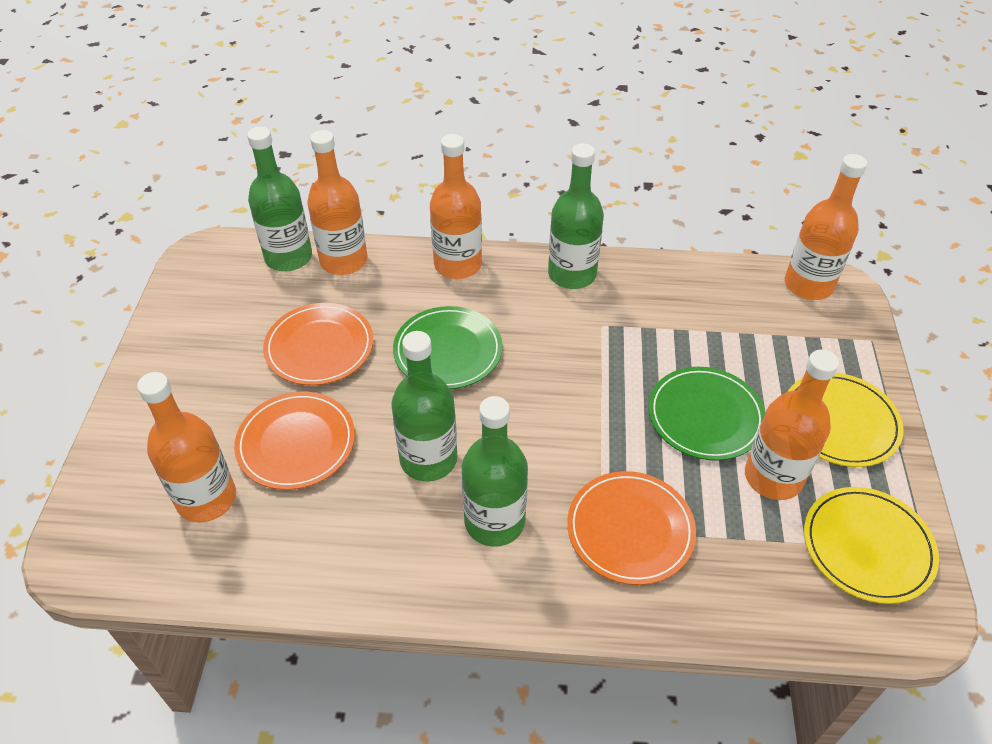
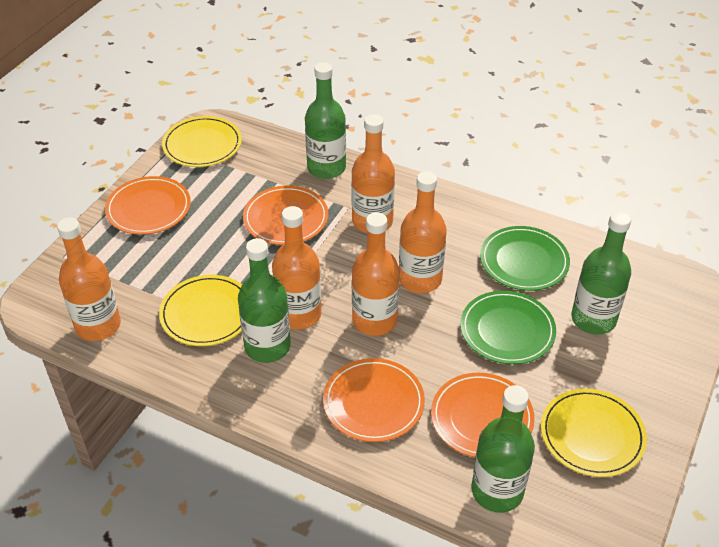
orange plate: 3 -> 4
yellow plate: 2 -> 3

